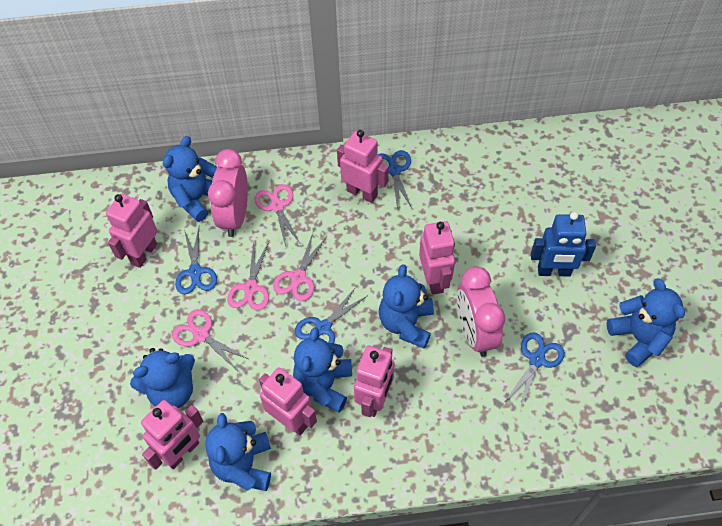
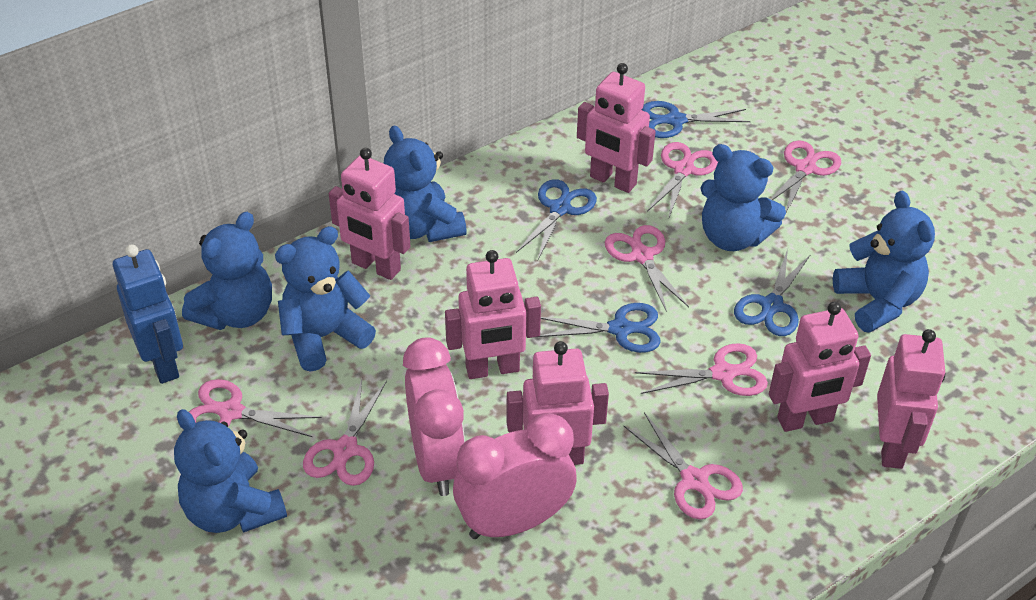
pink scissors: 4 -> 7

